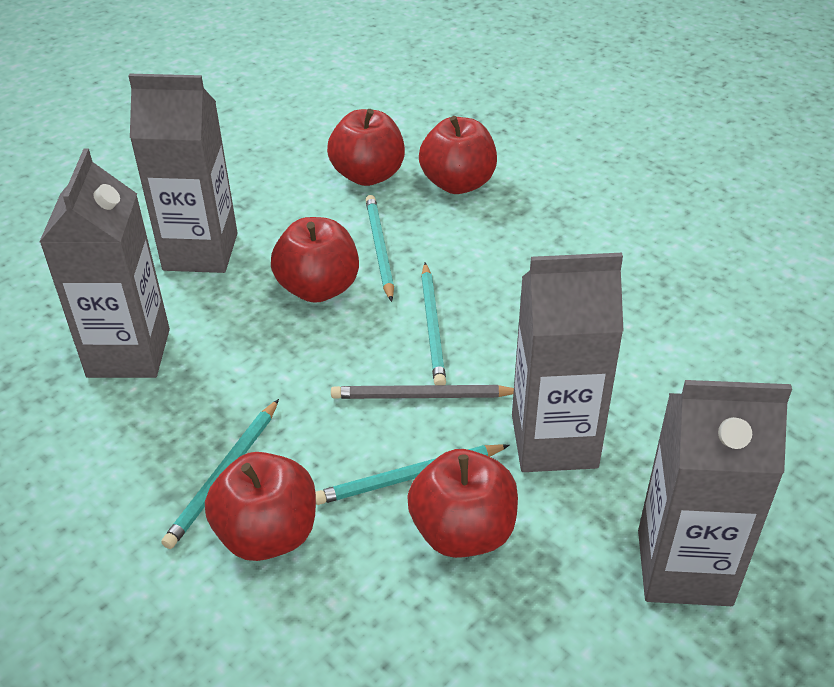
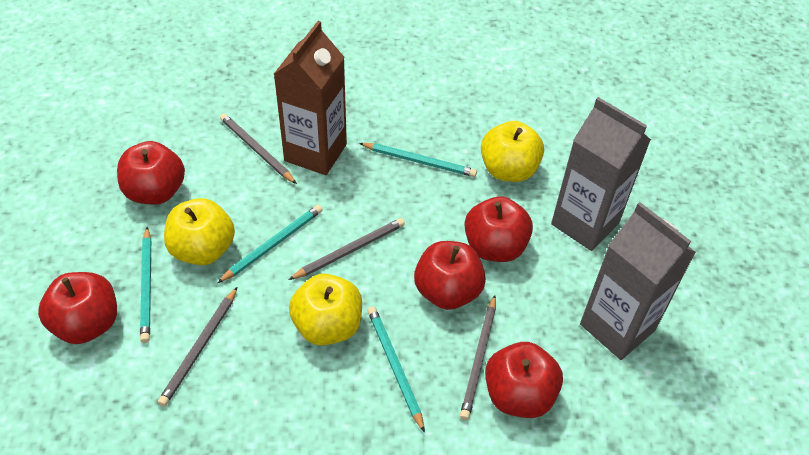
brown carton: 0 -> 1
grey carton: 4 -> 2
grey pencil: 1 -> 4
yellow apple: 0 -> 3

